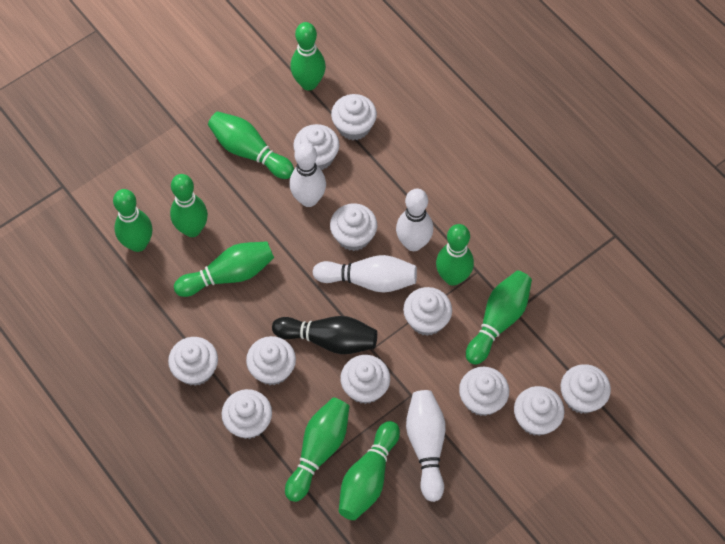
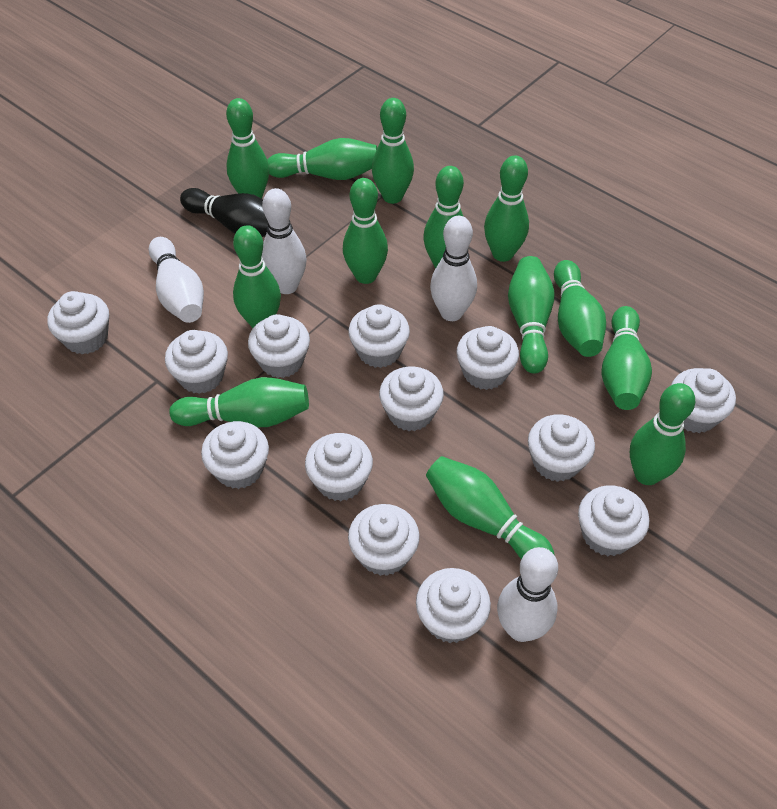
green bowling pin: 9 -> 13
white cupcake: 11 -> 13

